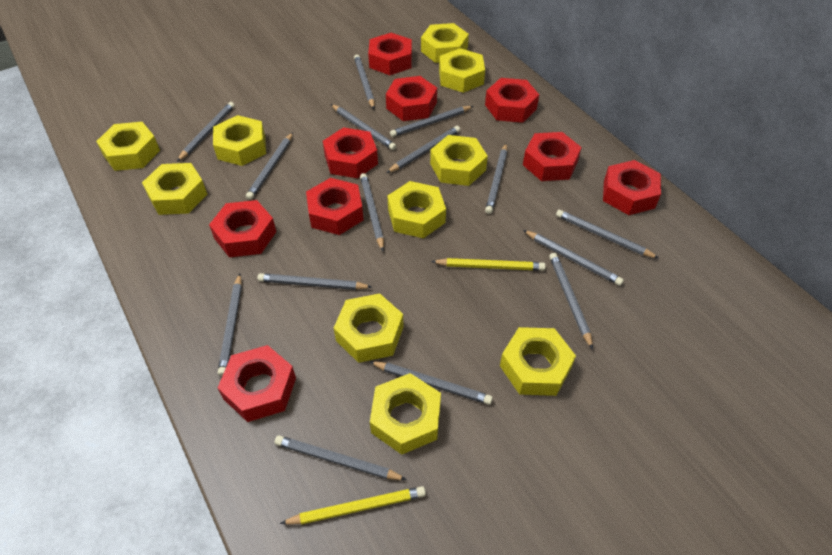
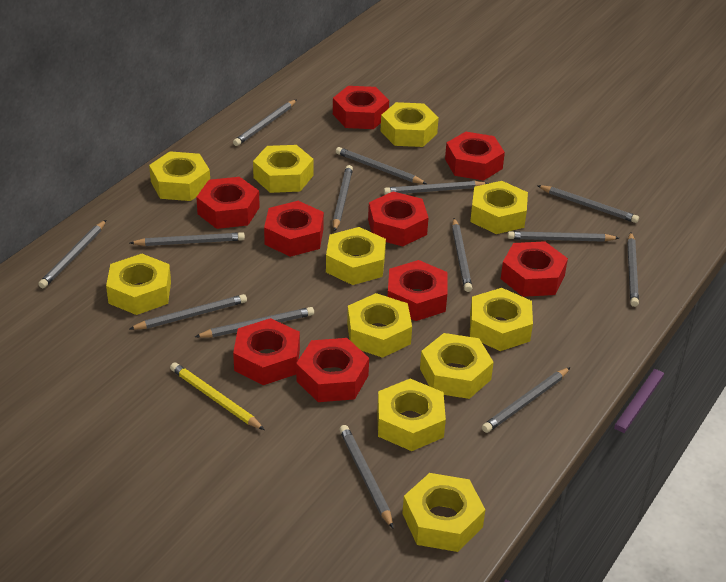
grey pencil: 15 -> 14
yellow nut: 10 -> 11
yellow pencil: 2 -> 1

